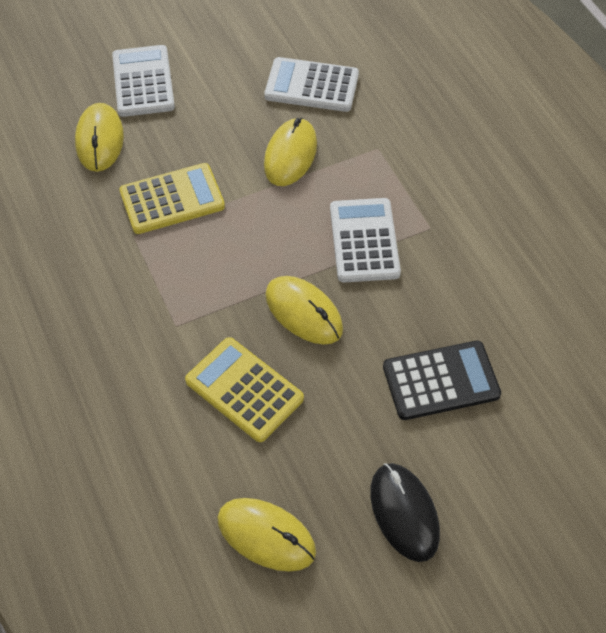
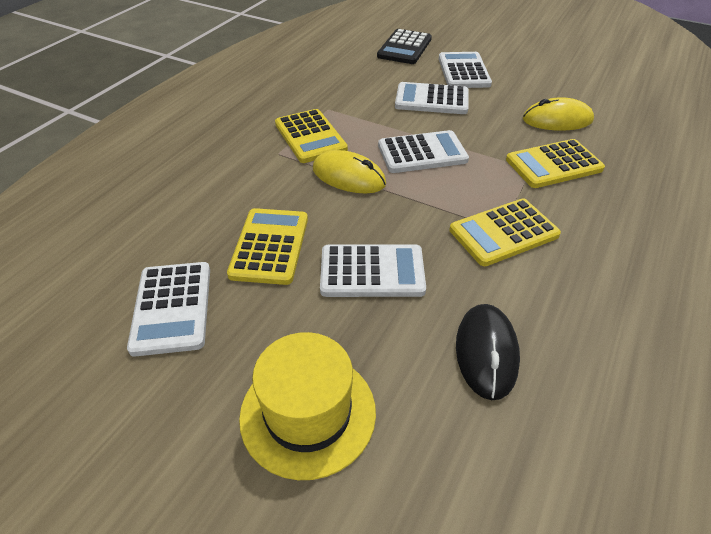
white calculator: 3 -> 5
yellow calculator: 2 -> 4
yellow hat: 0 -> 1
yellow mouse: 4 -> 2

